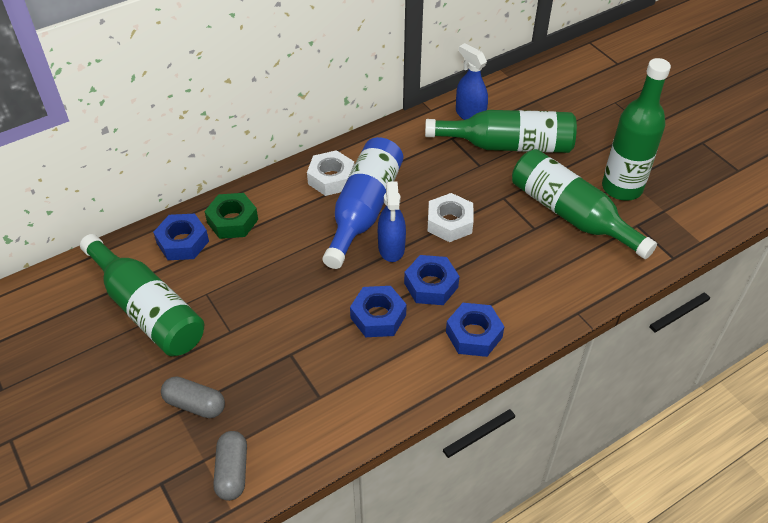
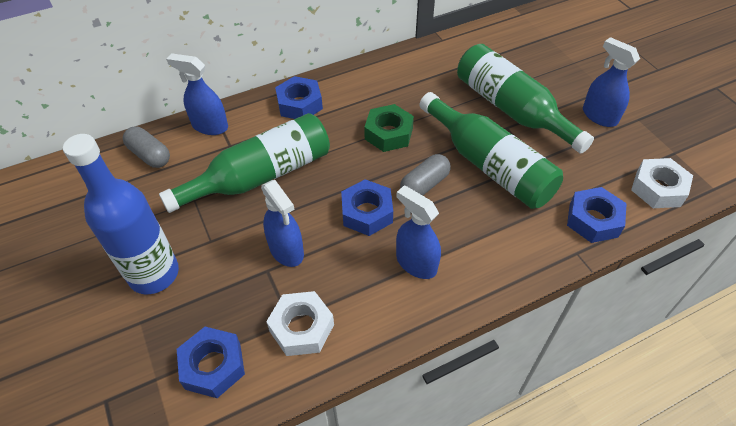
blue spray bottle: 2 -> 4
green bottle: 4 -> 3

